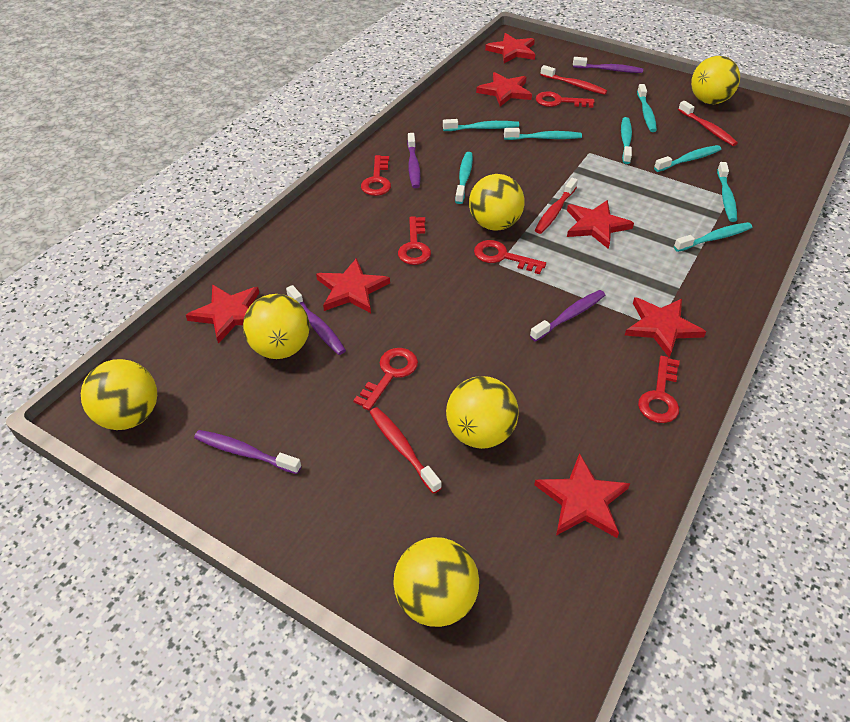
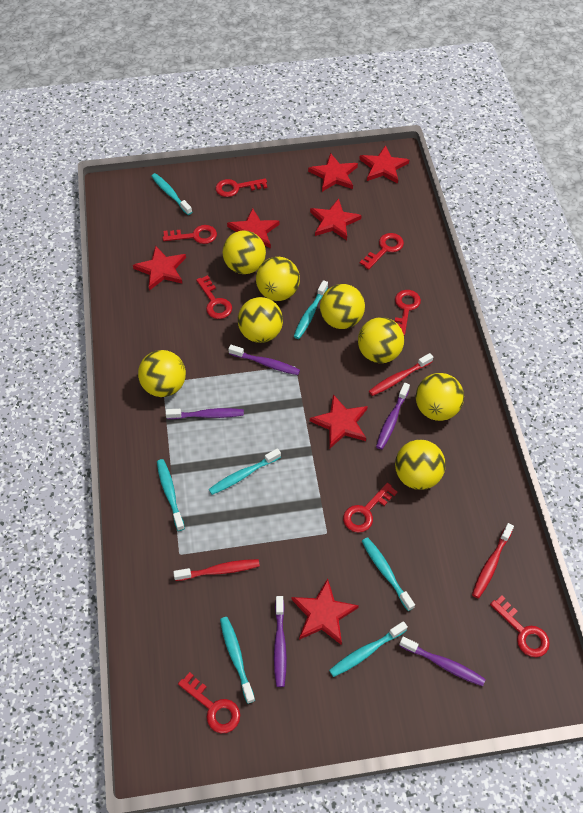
red key: 6 -> 8
red toothbrush: 4 -> 3
turquoise toothbrush: 8 -> 7
yellow ball: 6 -> 8

